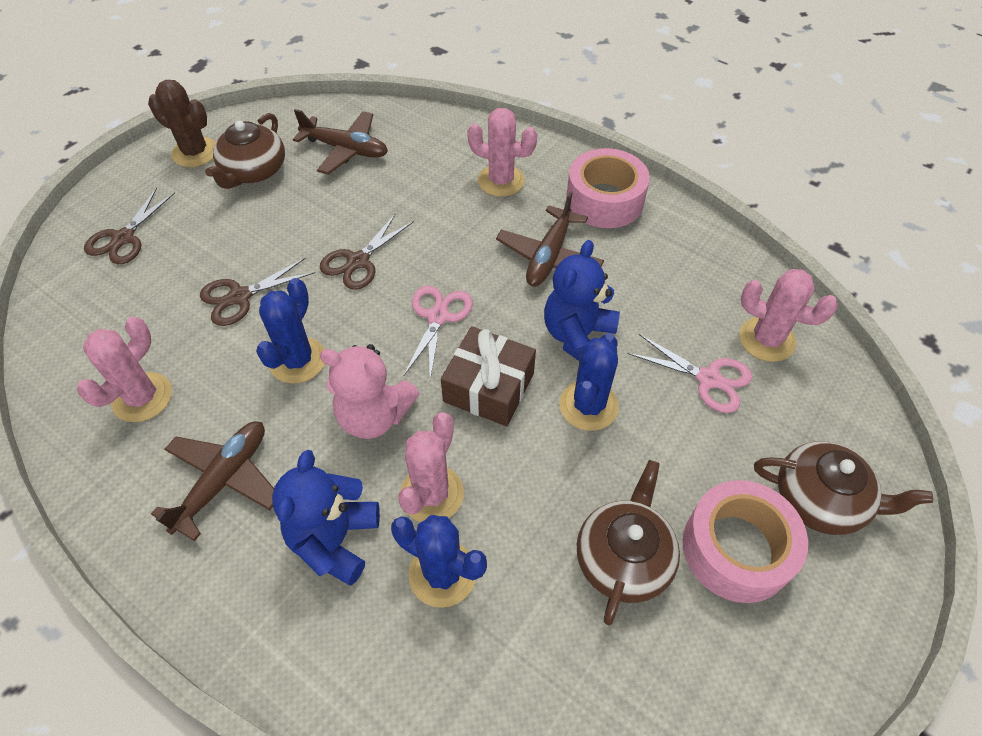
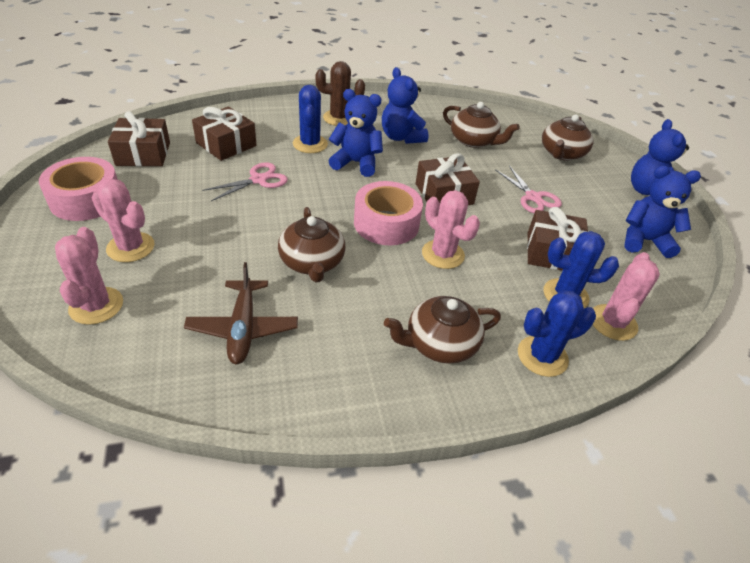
blue teddy bear: 2 -> 4
brown gift: 1 -> 4
brown plane: 3 -> 1
brown scissors: 3 -> 0
brown teapot: 3 -> 4
pink teddy bear: 1 -> 0

